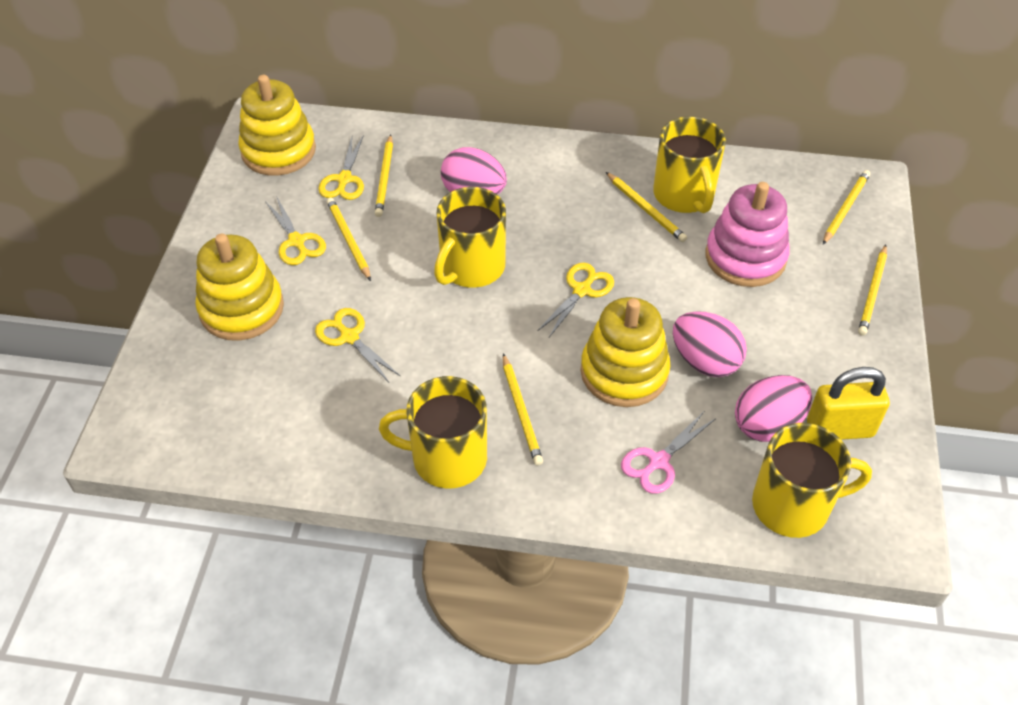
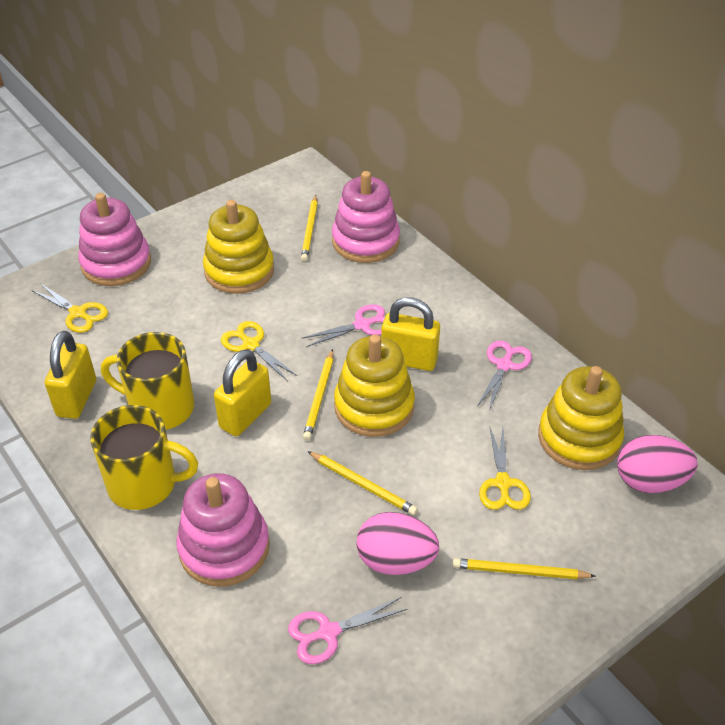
pink egg: 3 -> 2
pink scissors: 1 -> 3
pink stacking toy: 1 -> 3
yellow mug: 4 -> 2
yellow padlock: 1 -> 3
yellow pencil: 6 -> 4
yellow scissors: 4 -> 3

